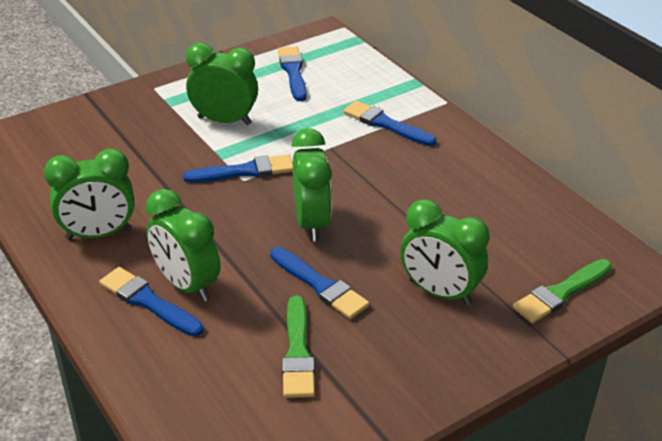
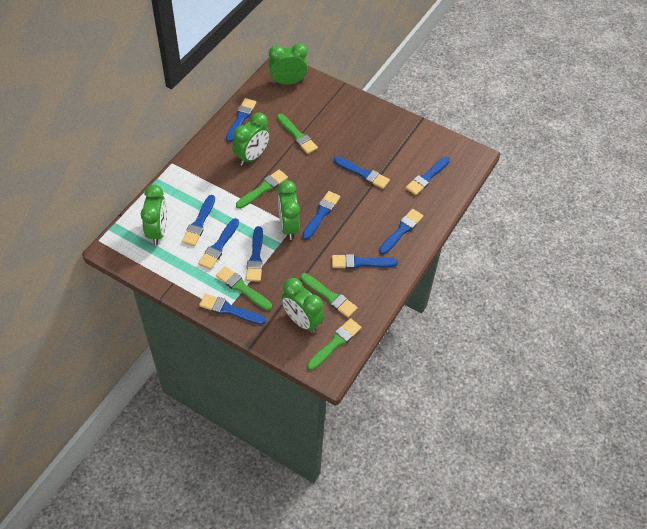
blue brush: 5 -> 10
green brush: 2 -> 5

